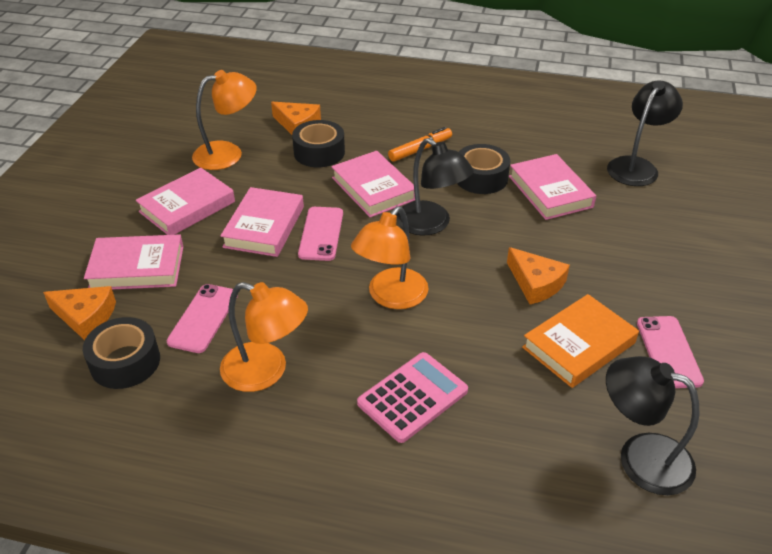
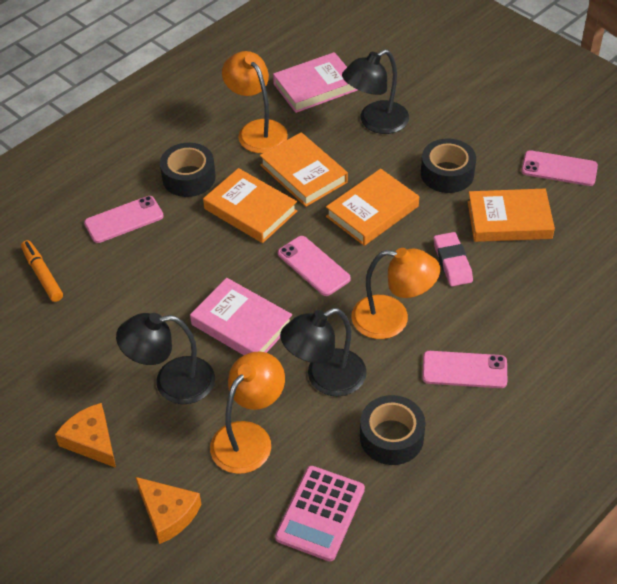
orange book: 1 -> 4
orange cheese: 3 -> 2
pink book: 5 -> 2
pink eraser: 0 -> 1
pink phone: 3 -> 4

